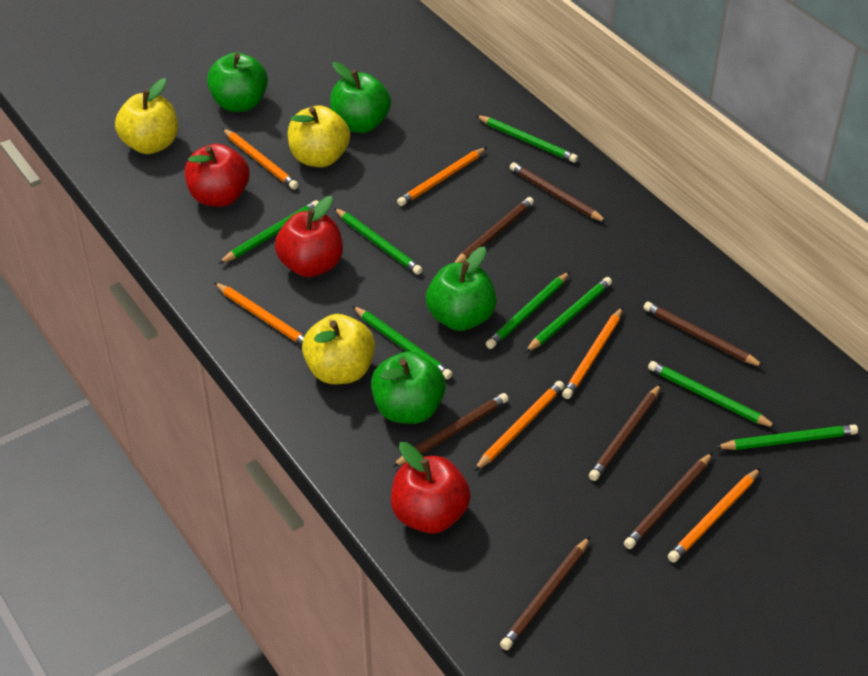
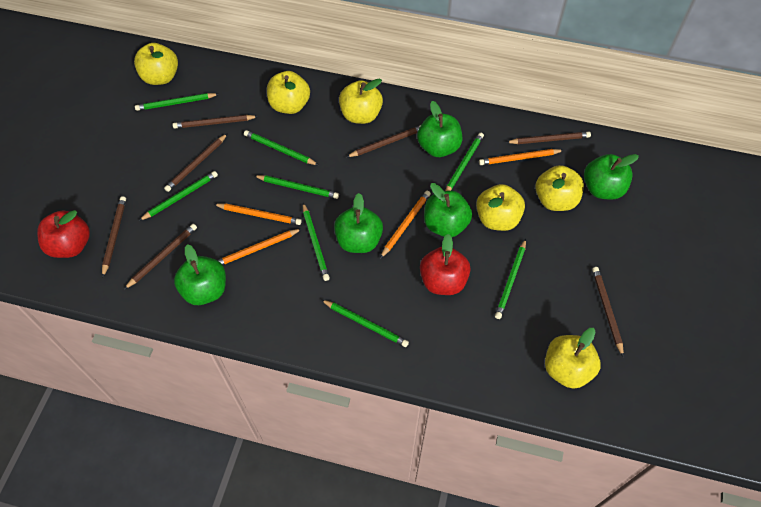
green apple: 4 -> 5
orange pencil: 6 -> 4
red apple: 3 -> 2
yellow apple: 3 -> 6

